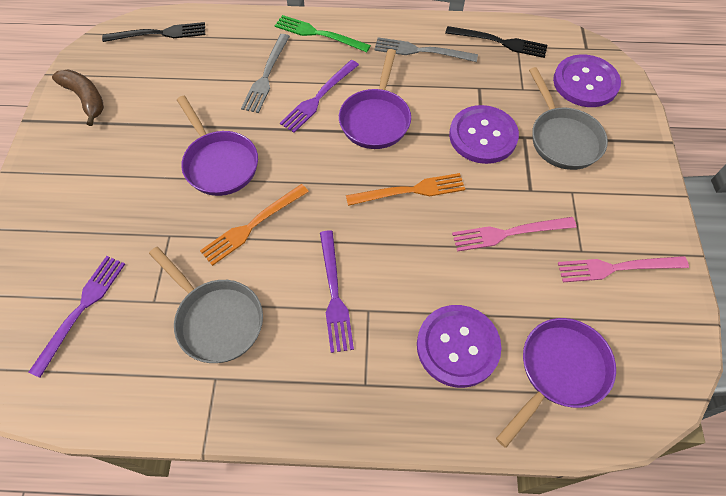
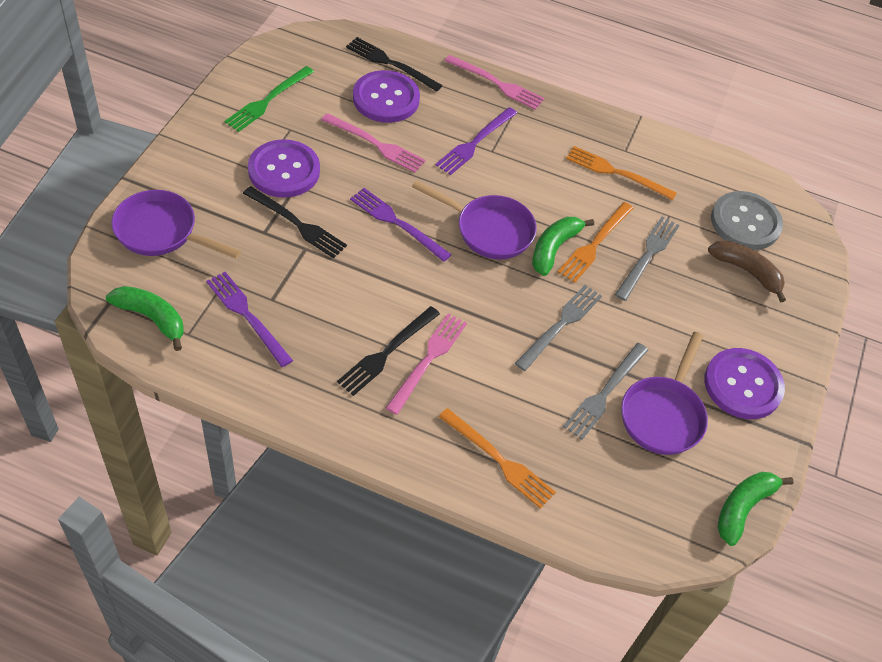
black fork: 2 -> 3
green banana: 0 -> 3
grey button: 0 -> 1
grey fork: 2 -> 3
grey pan: 2 -> 0
orange fork: 2 -> 3
pink fork: 2 -> 3

